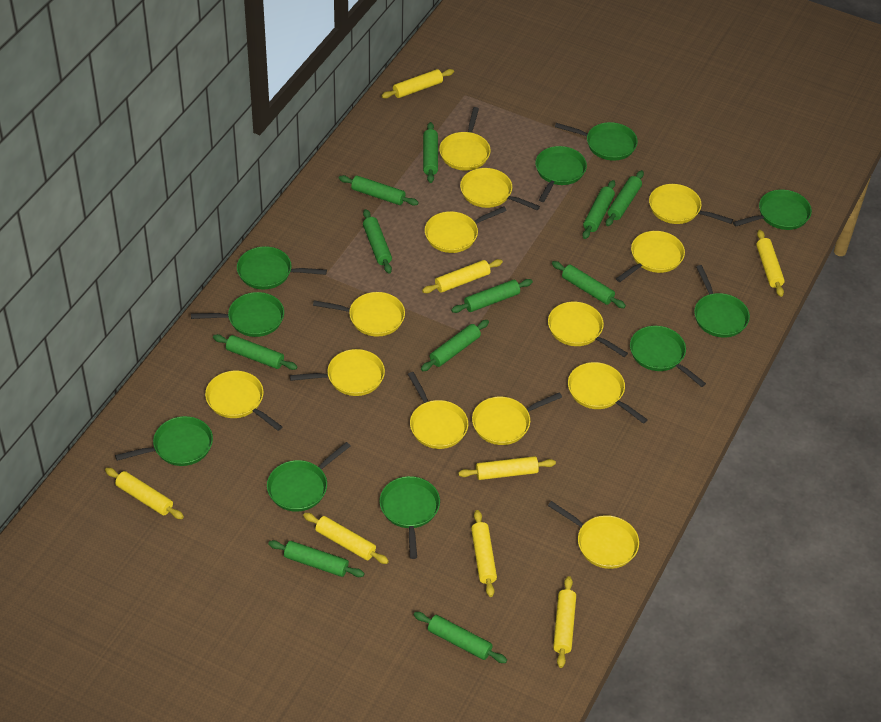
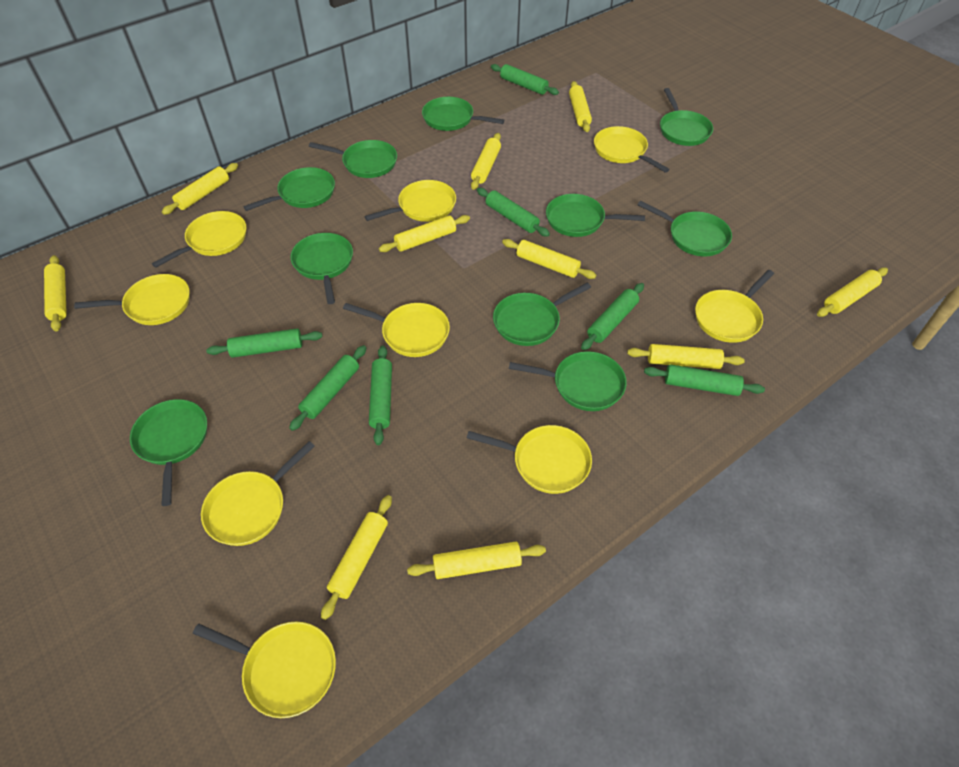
green rolling pin: 11 -> 7
yellow pan: 13 -> 9
yellow rolling pin: 8 -> 10

